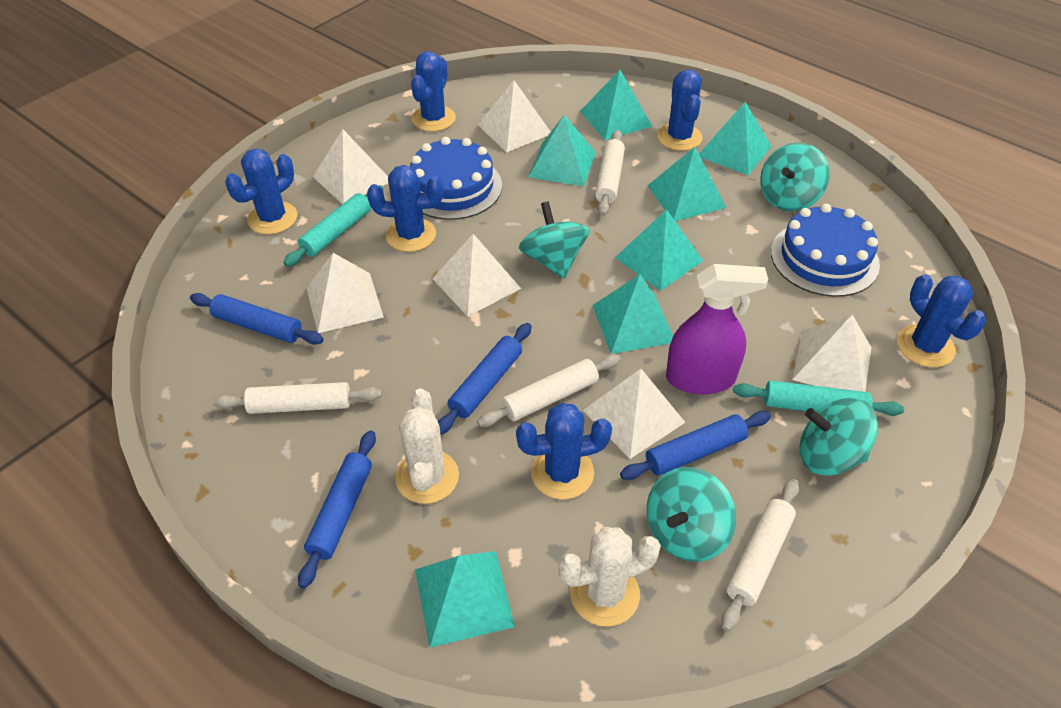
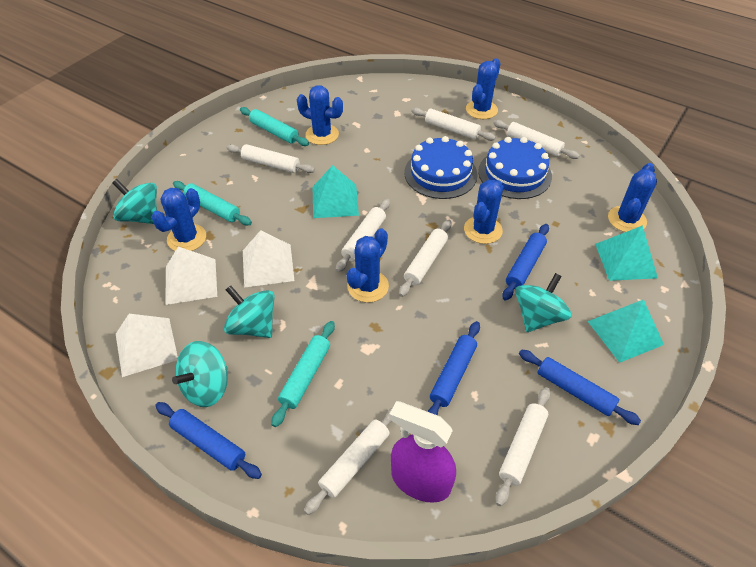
turquoise pyramid: 7 -> 3
turquoise rolling pin: 2 -> 3
white cactus: 2 -> 0
white pyramid: 6 -> 3
white rolling pin: 4 -> 7

